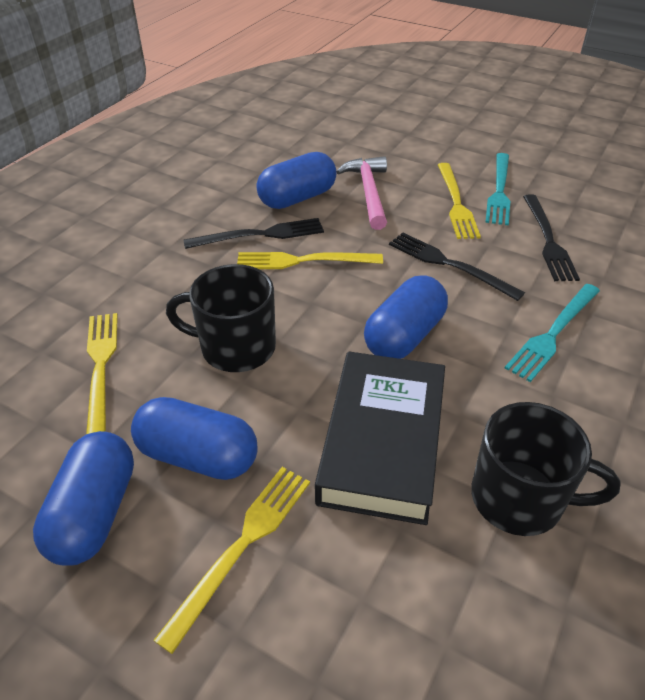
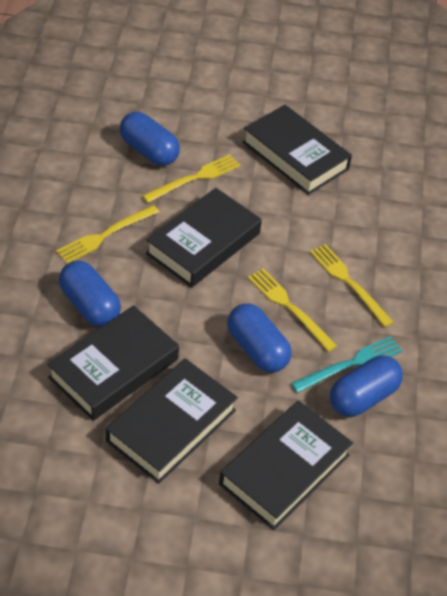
black book: 1 -> 5
black fork: 3 -> 0
black mug: 2 -> 0
pink hammer: 1 -> 0
turquoise fork: 2 -> 1

